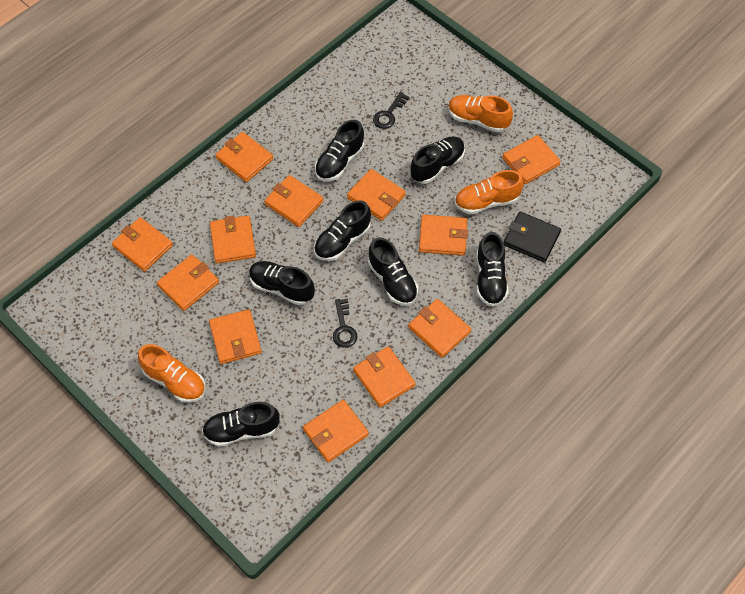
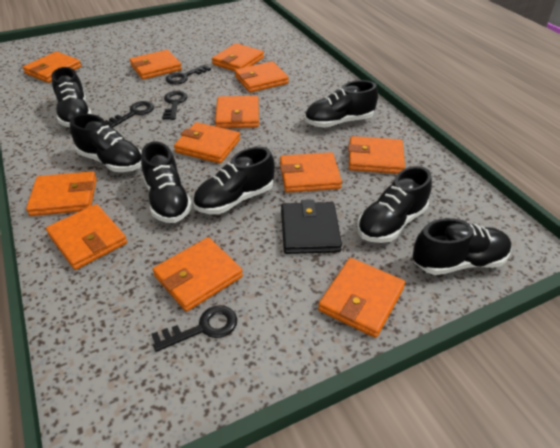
black key: 2 -> 4
orange shoe: 3 -> 0

